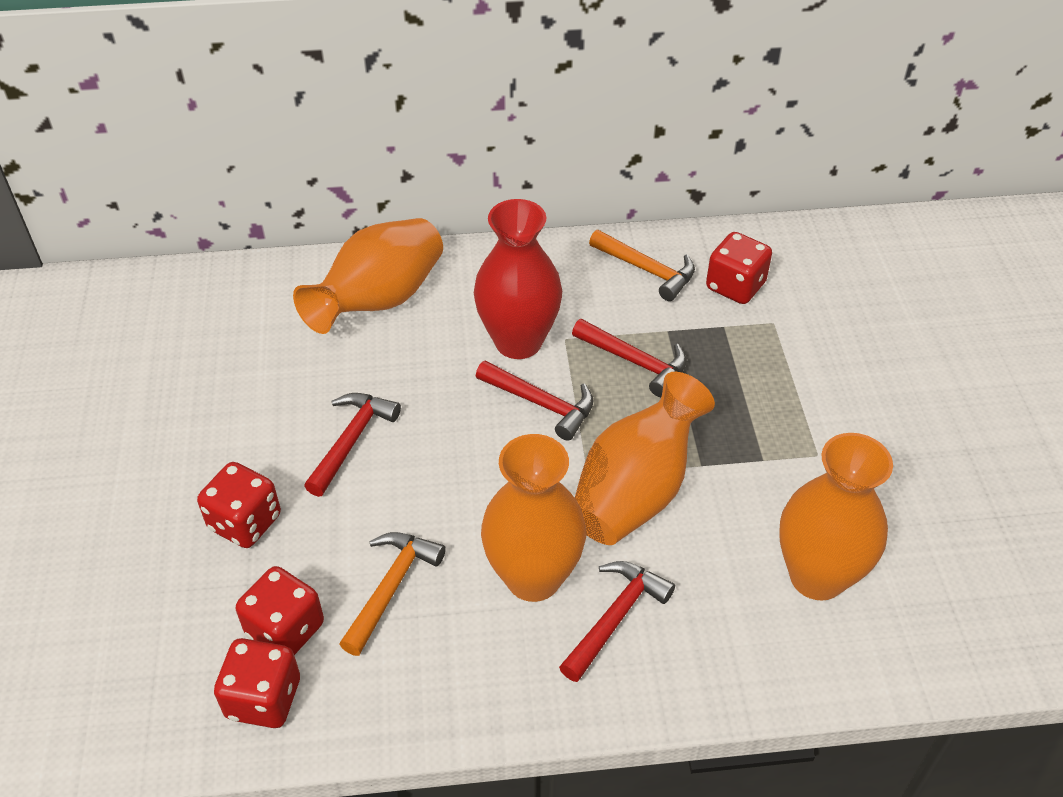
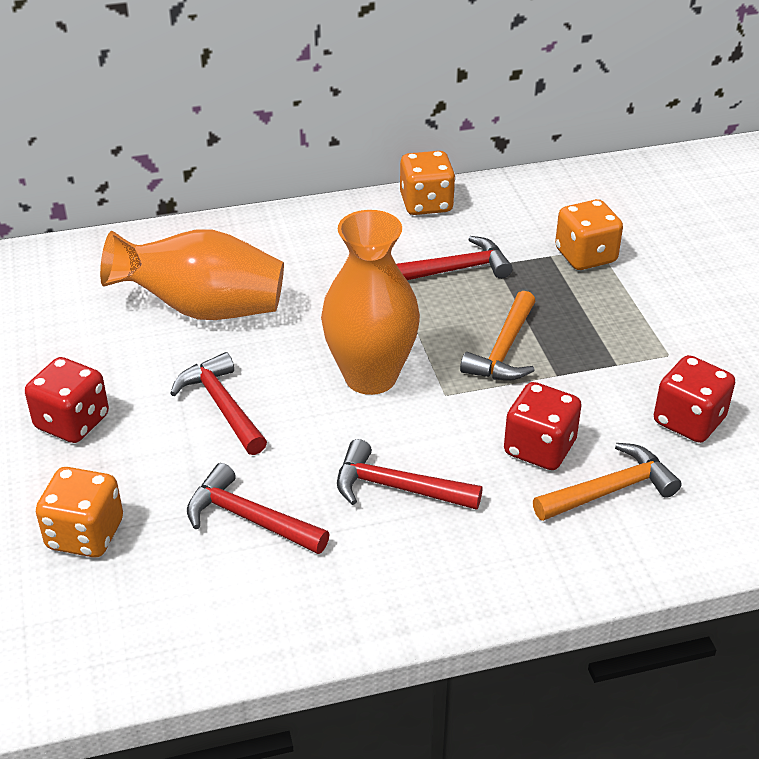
orange dice: 0 -> 3
orange vase: 4 -> 2
red dice: 4 -> 3
red vase: 1 -> 0

